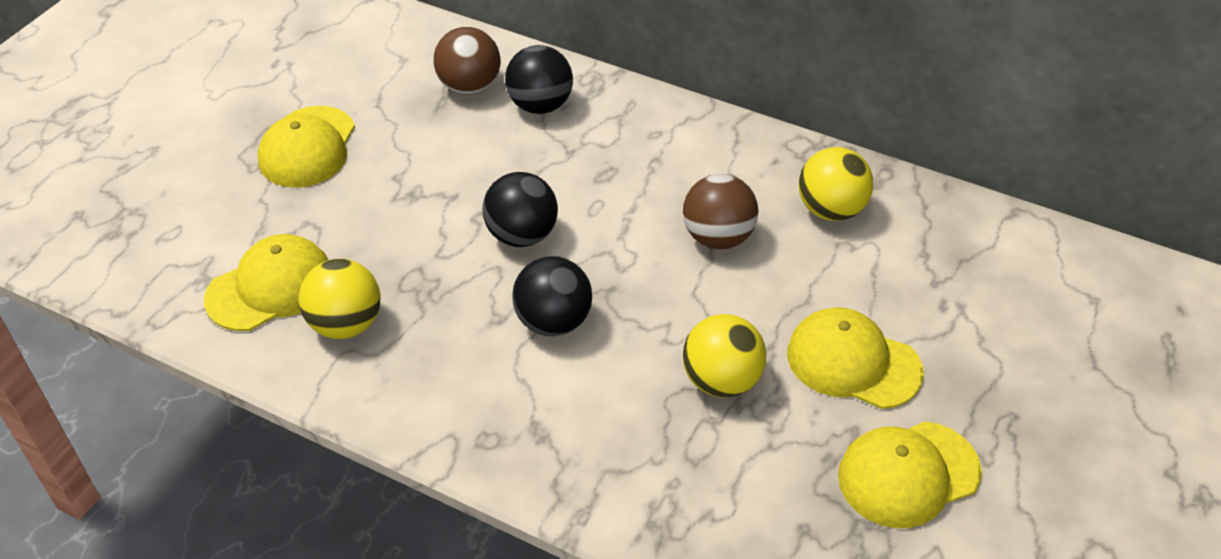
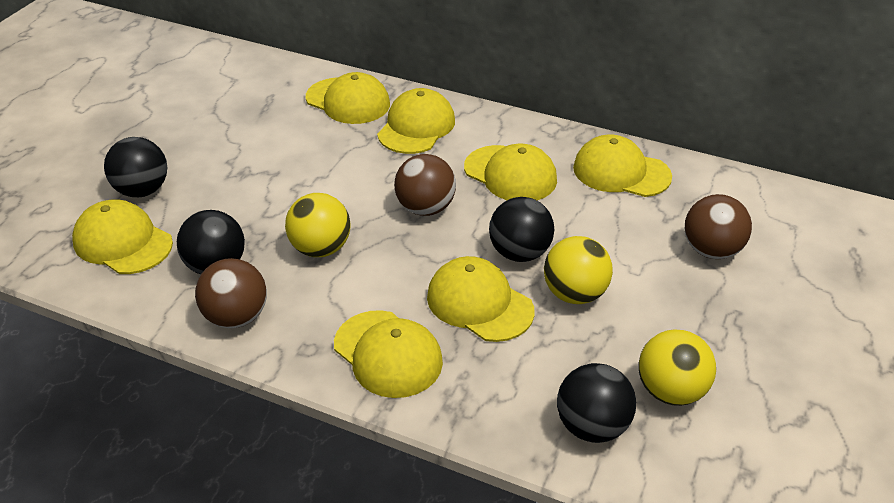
black ball: 3 -> 4
brown ball: 2 -> 3
yellow cap: 4 -> 7

